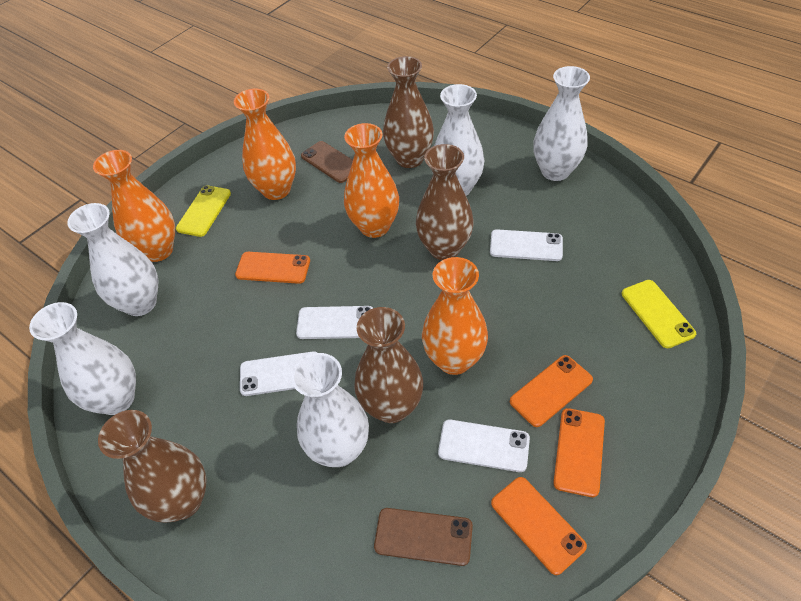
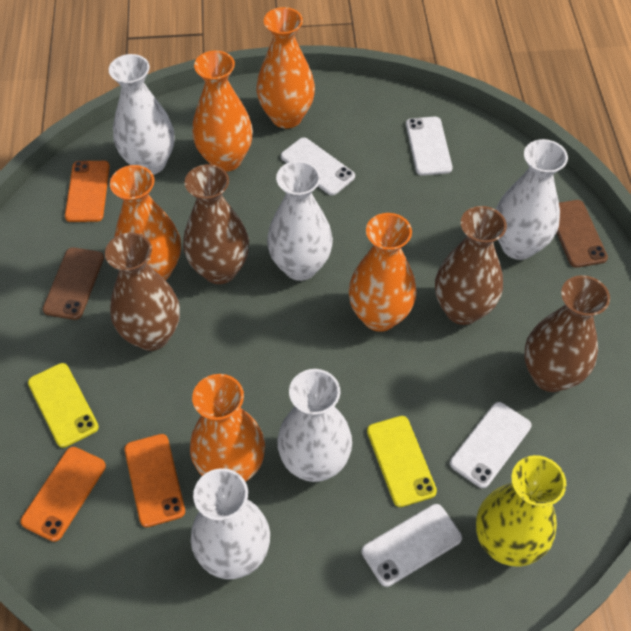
orange phone: 4 -> 3
orange vase: 4 -> 5
yellow vase: 0 -> 1

